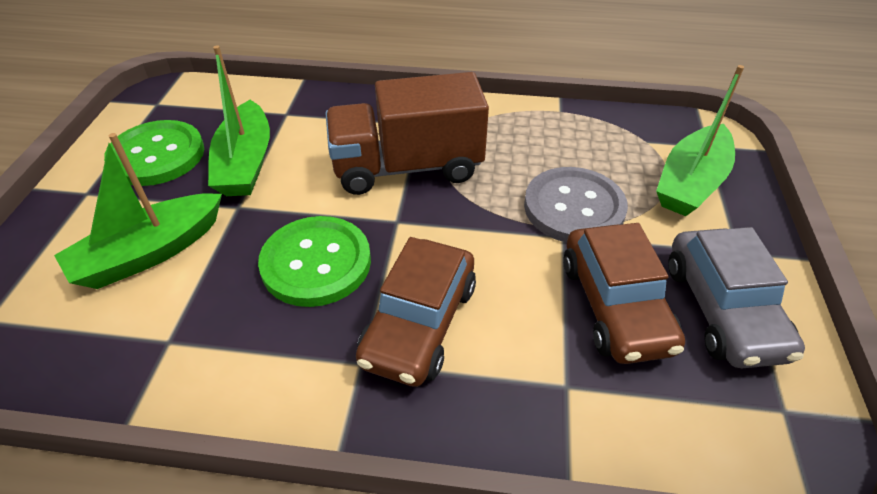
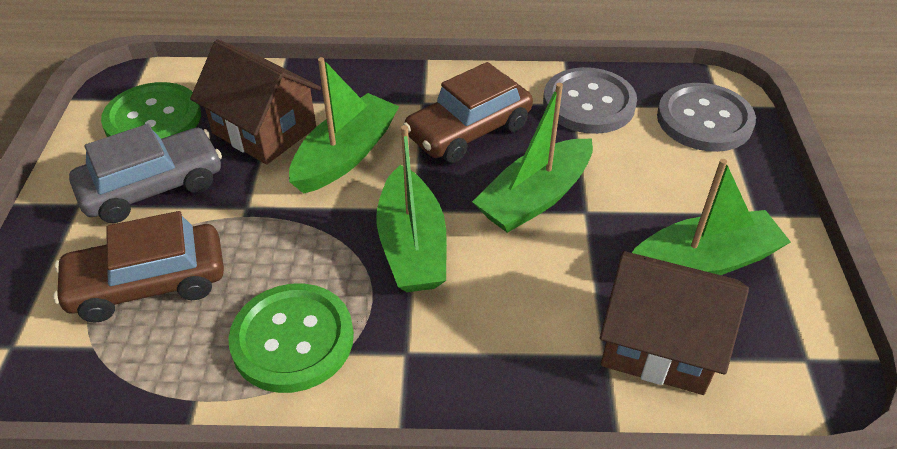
brown house: 0 -> 2
brown truck: 1 -> 0
green boat: 3 -> 4
grey button: 1 -> 2

